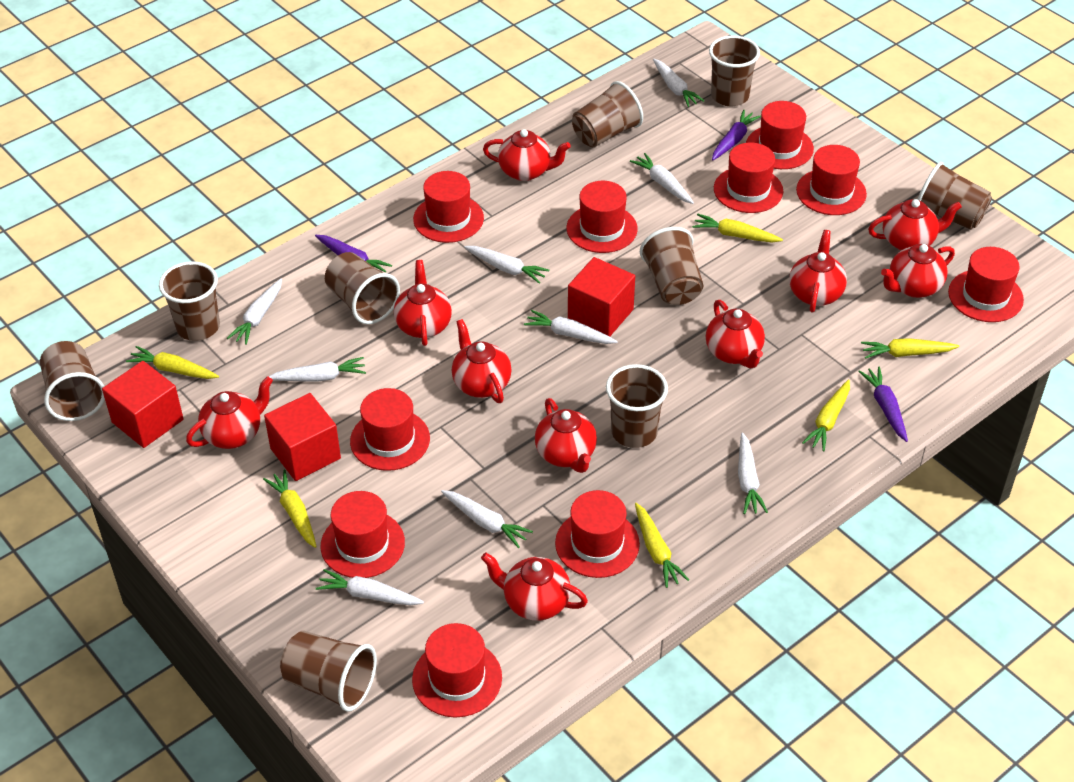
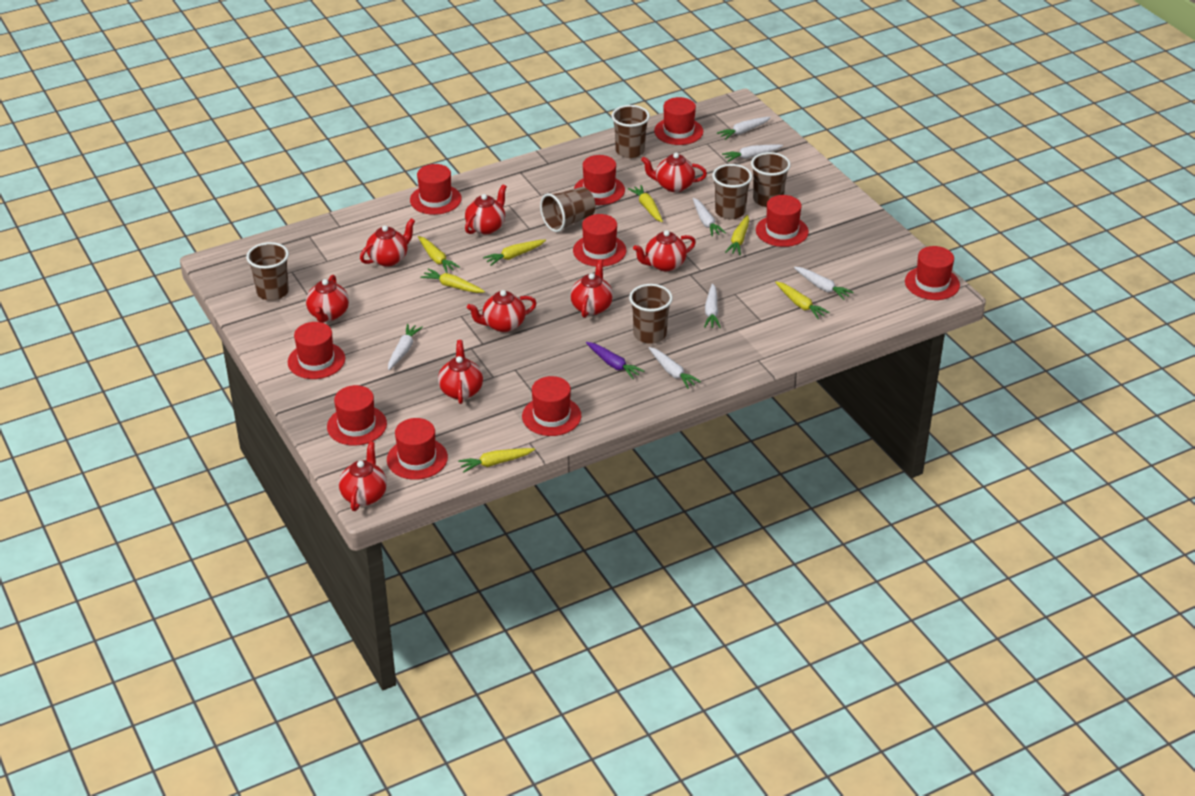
brown cup: 9 -> 6
purple carrot: 3 -> 1
red cube: 3 -> 0
red teapot: 10 -> 9
white carrot: 9 -> 7
yellow carrot: 6 -> 7

